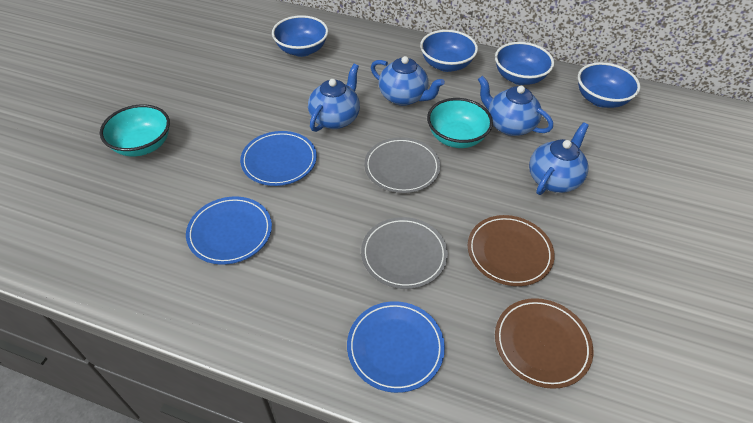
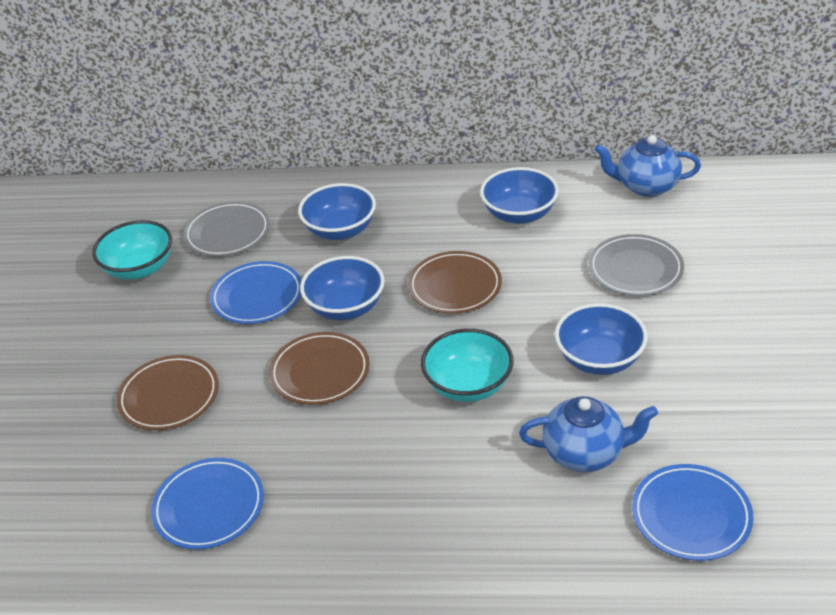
blue teapot: 4 -> 2
brown plate: 2 -> 3

